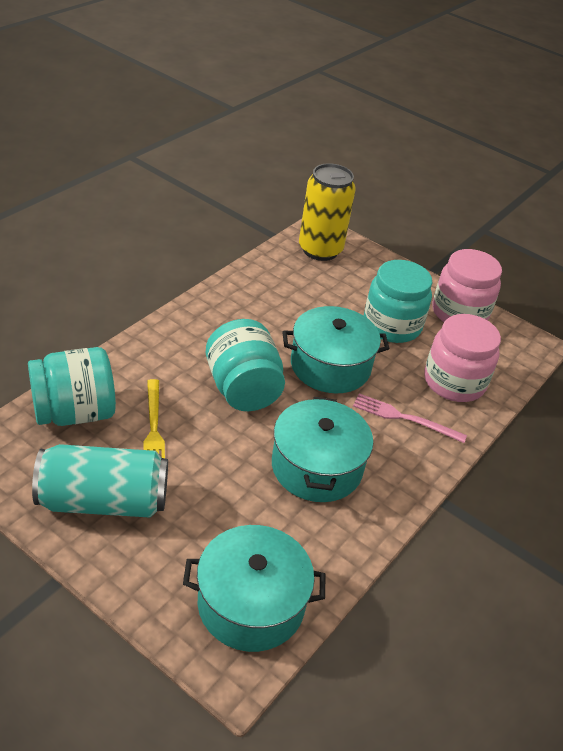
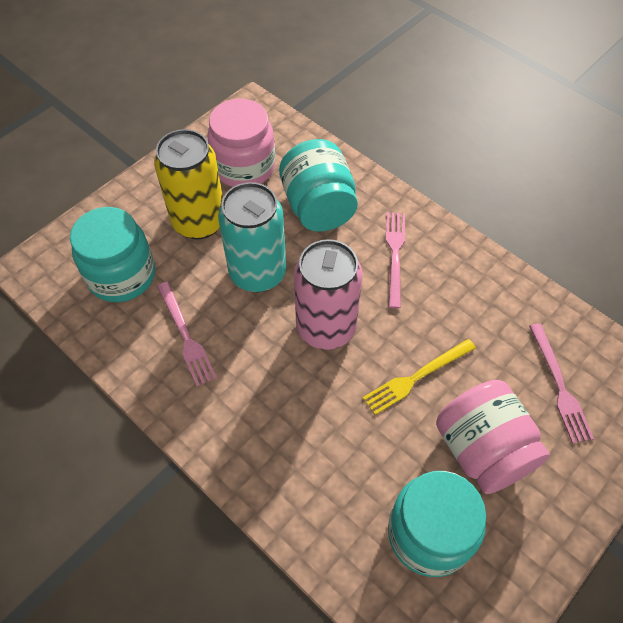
pink can: 0 -> 1
pink fork: 1 -> 3
turquoise pot: 3 -> 0

